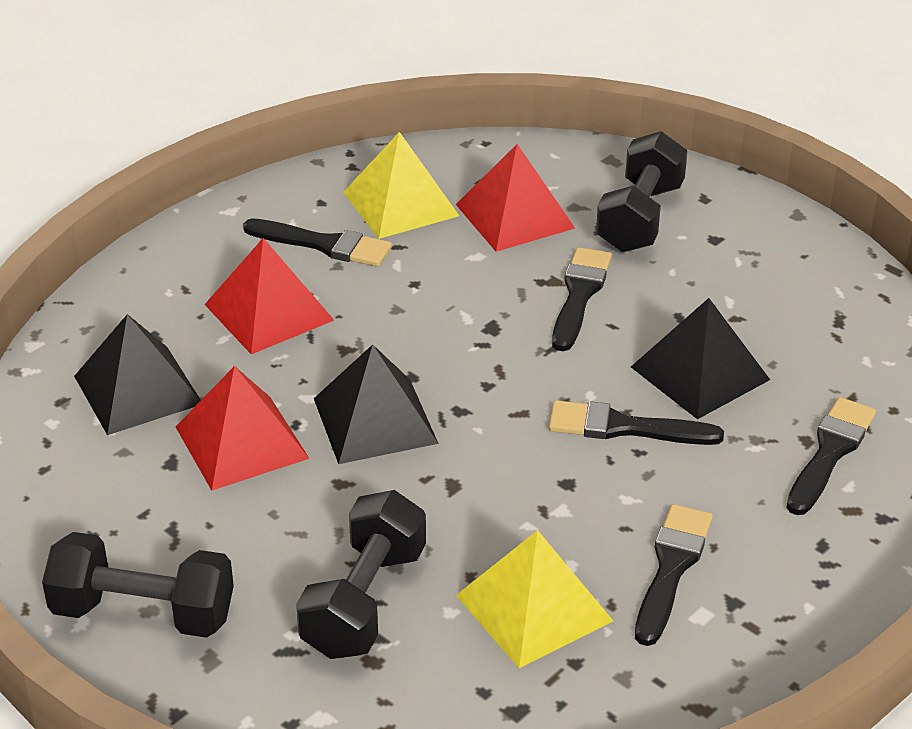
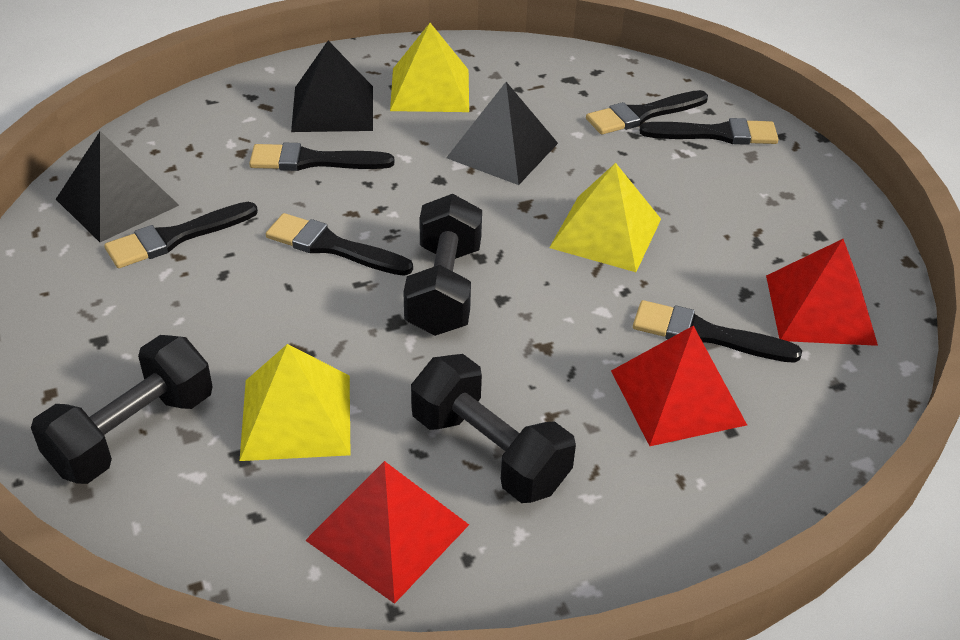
black brush: 5 -> 6
yellow pyramid: 2 -> 3

